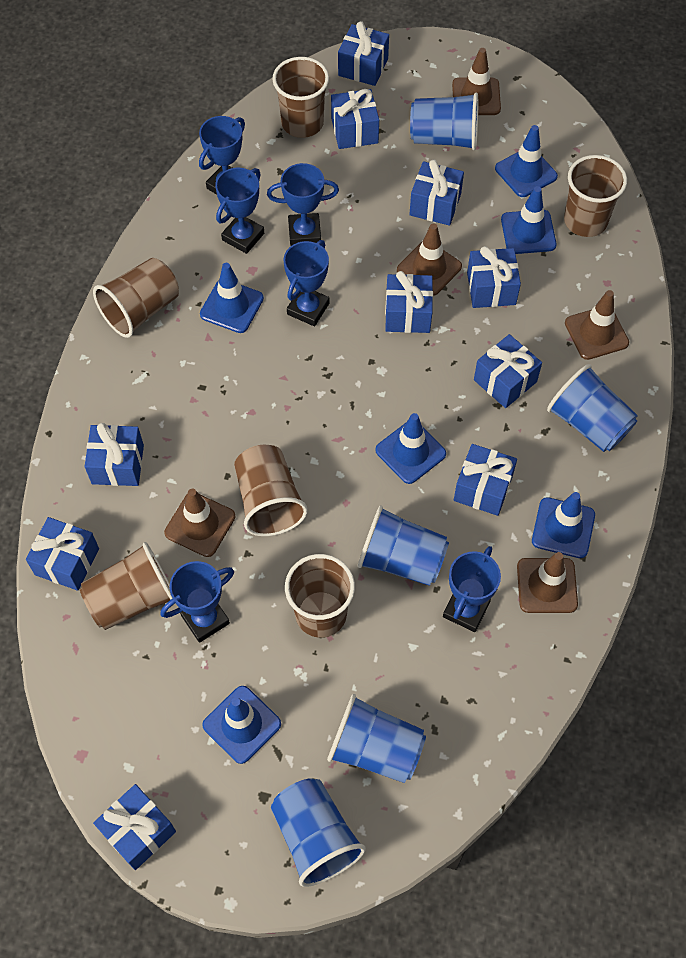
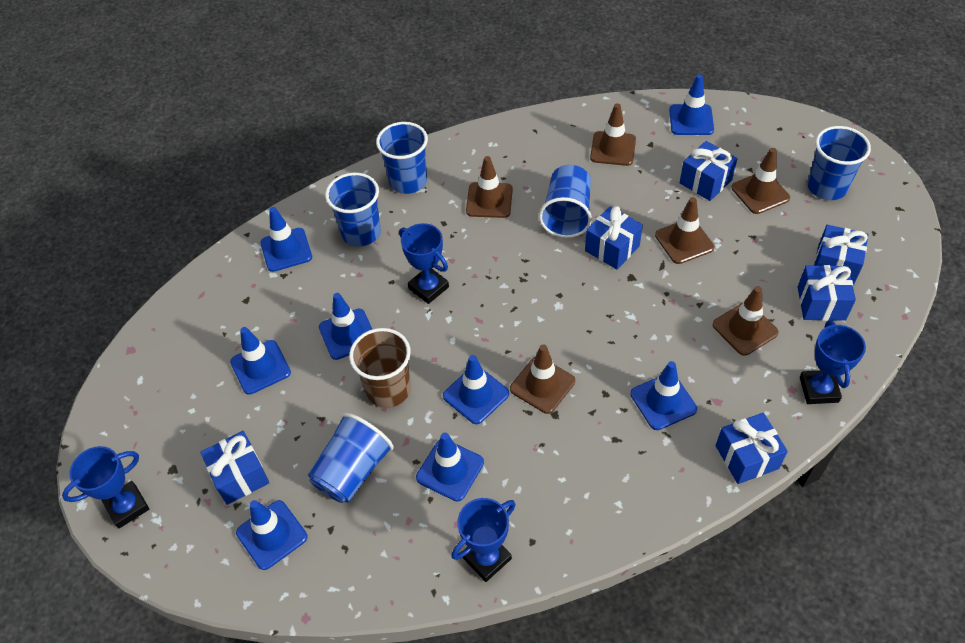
blue gift: 10 -> 6
blue traffic cone: 6 -> 8
blue trophy: 6 -> 4
brown cup: 6 -> 1
brown traffic cone: 5 -> 6

